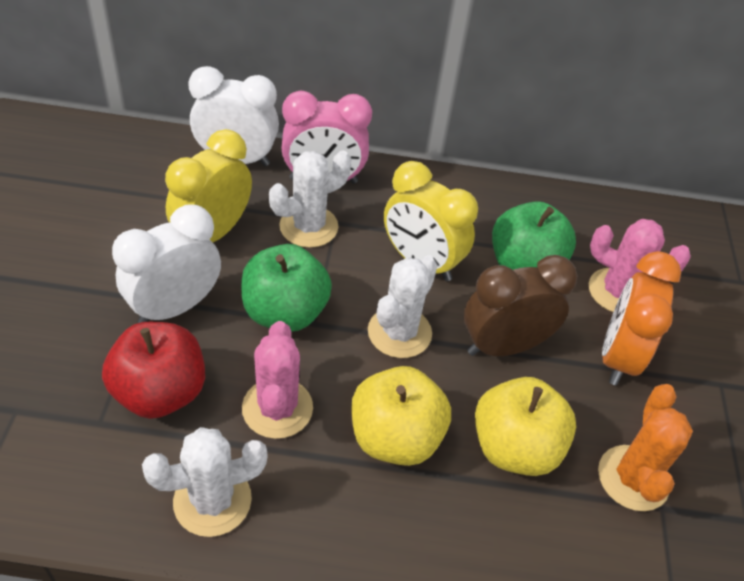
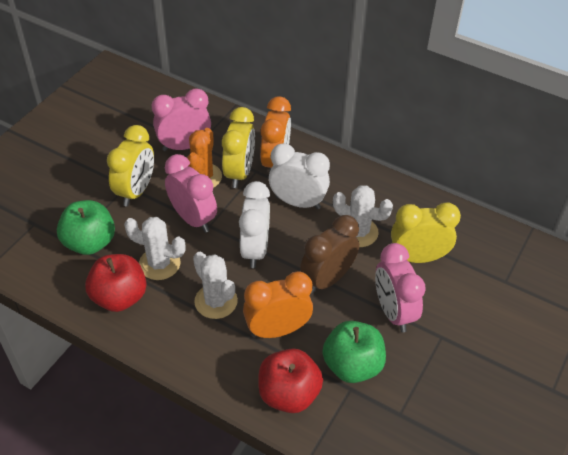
orange clock: 1 -> 2
pink cactus: 2 -> 0
pink clock: 1 -> 3
red apple: 1 -> 2
yellow apple: 2 -> 0
yellow clock: 2 -> 3

